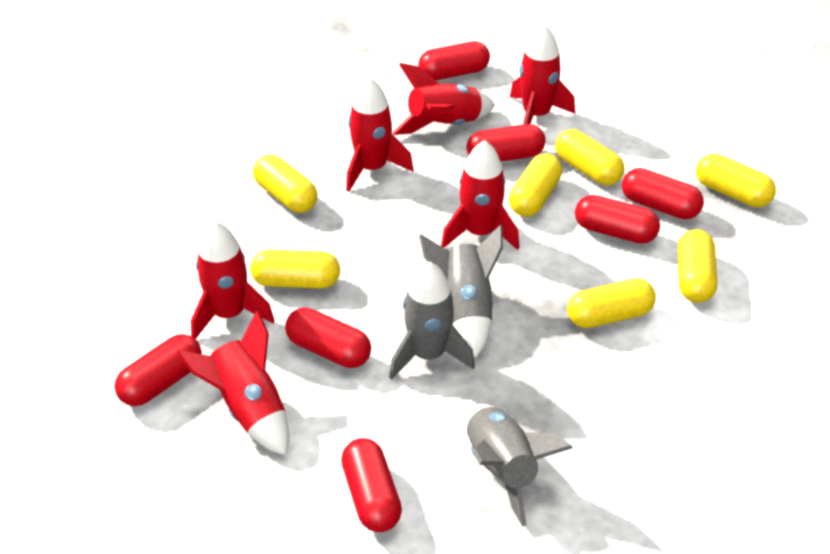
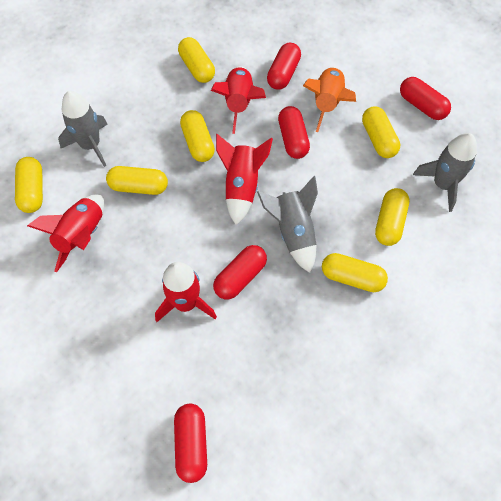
orange rocket: 0 -> 1
red capsule: 7 -> 5
red rocket: 6 -> 4

